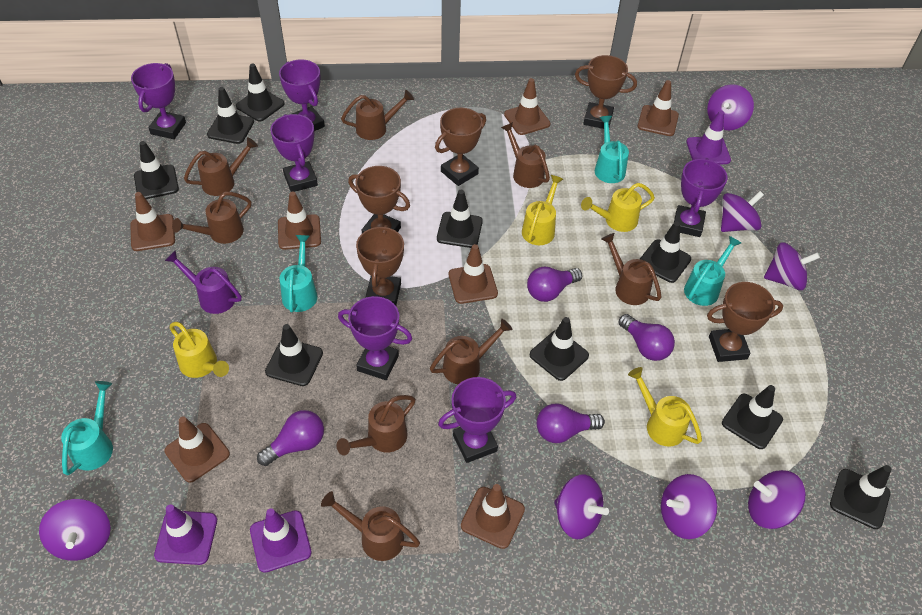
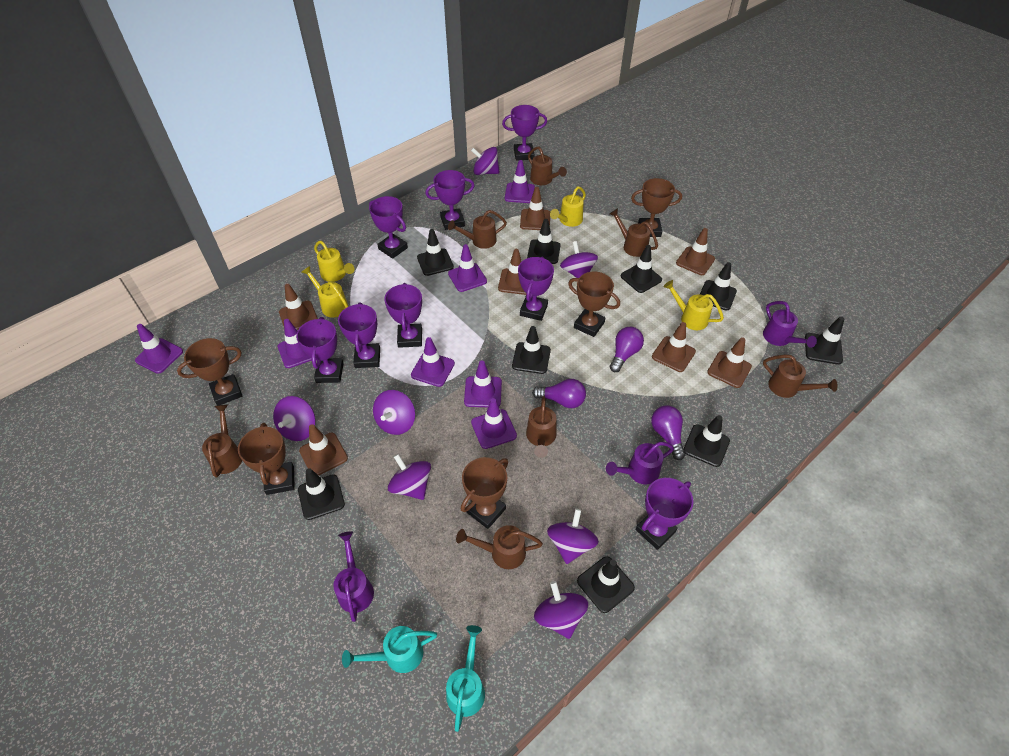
brown watering can: 8 -> 7
purple light bulb: 4 -> 3
purple traffic cone: 3 -> 7
purple trophy: 6 -> 8
purple watering can: 1 -> 3
turquoise watering can: 4 -> 2

